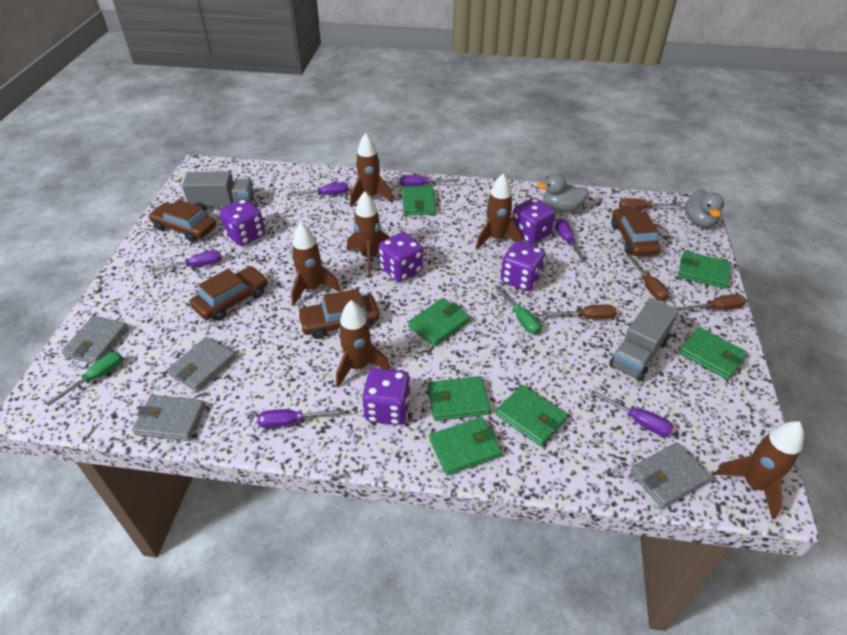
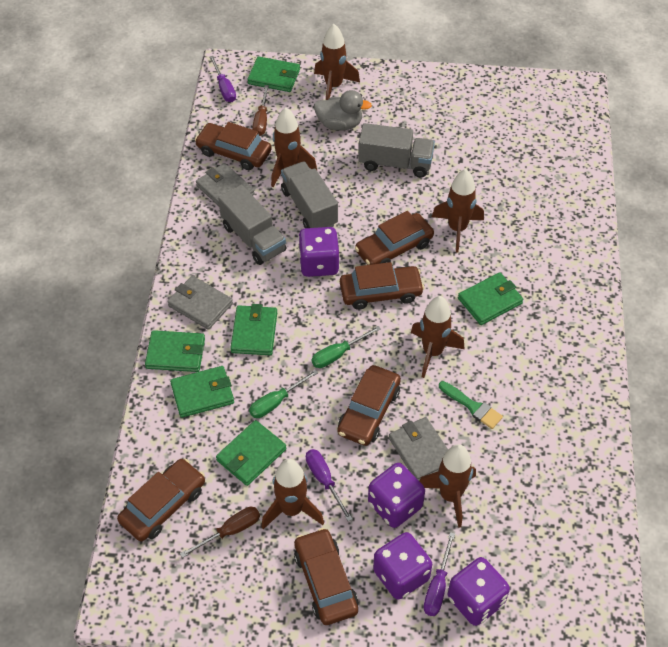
brown car: 4 -> 6
brown screwdriver: 4 -> 2
green brush: 0 -> 1
green wallet: 7 -> 6
grey duck: 2 -> 1
grey truck: 2 -> 3
grey wallet: 4 -> 3
purple dice: 5 -> 4
purple screwdriver: 6 -> 3

